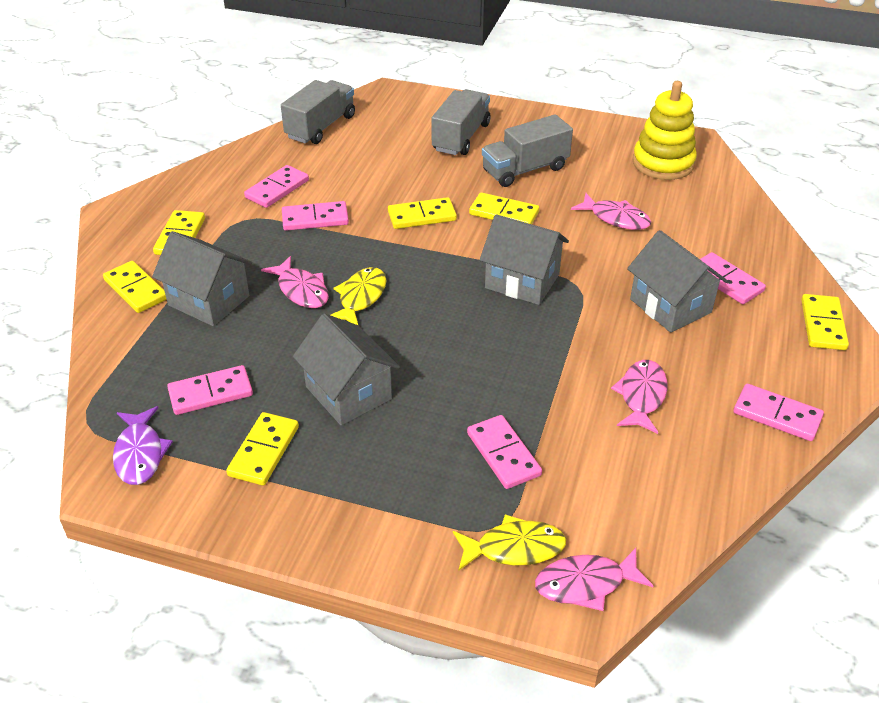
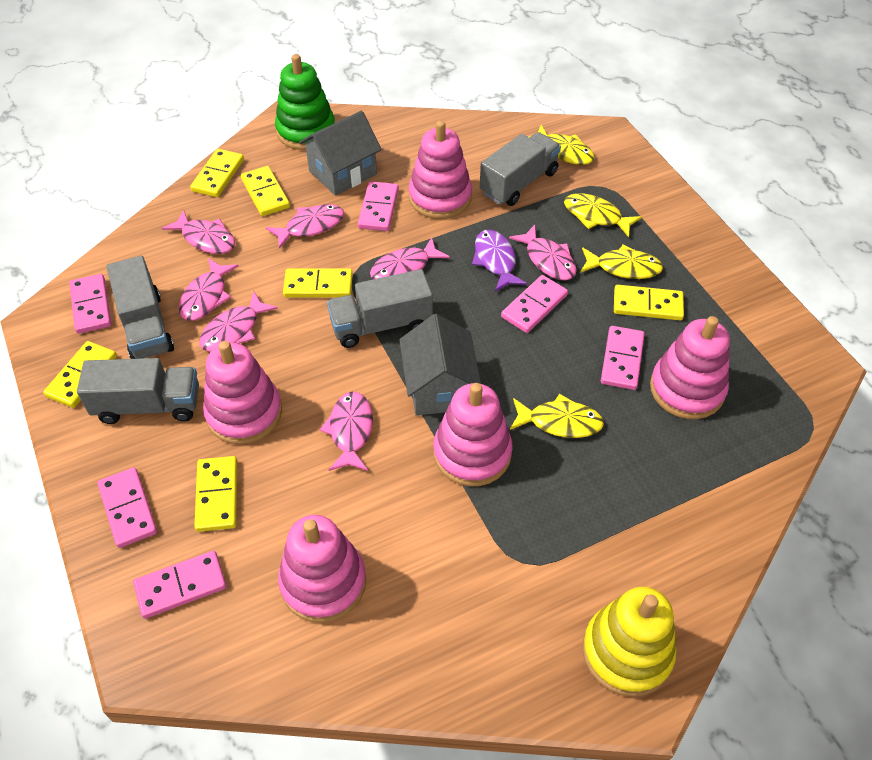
green stacking toy: 0 -> 1
grey house: 4 -> 2
grey truck: 3 -> 4
pink fish: 4 -> 7
pink stacking toy: 0 -> 5
yellow fish: 2 -> 4

